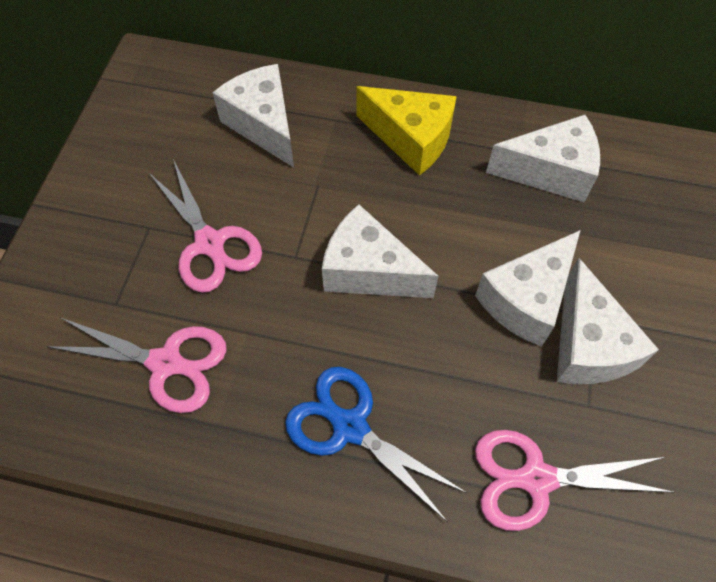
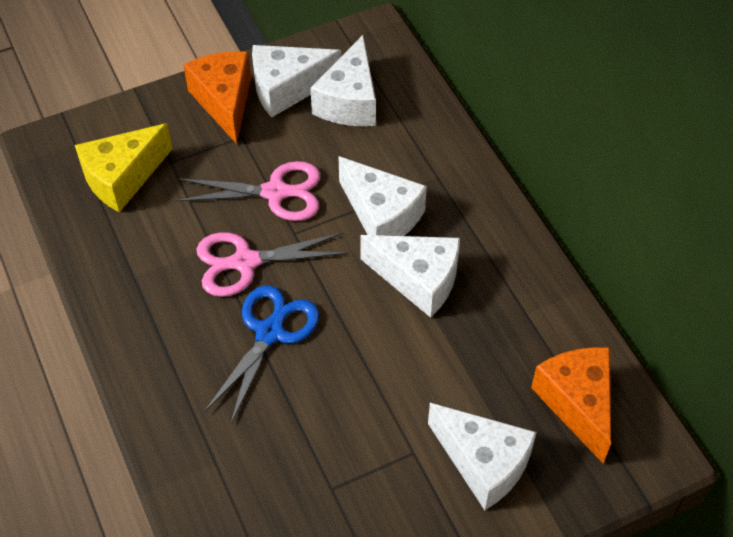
orange cheese: 0 -> 2
pink scissors: 3 -> 2

